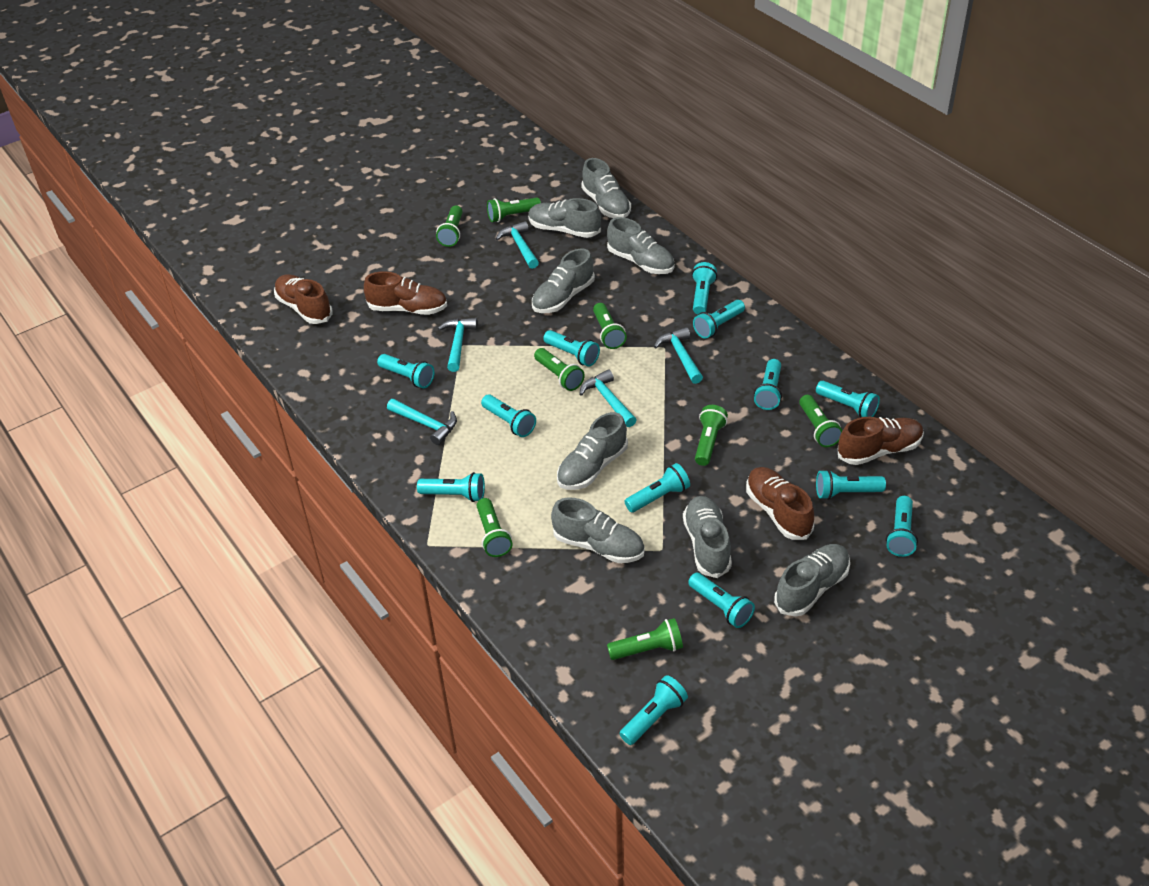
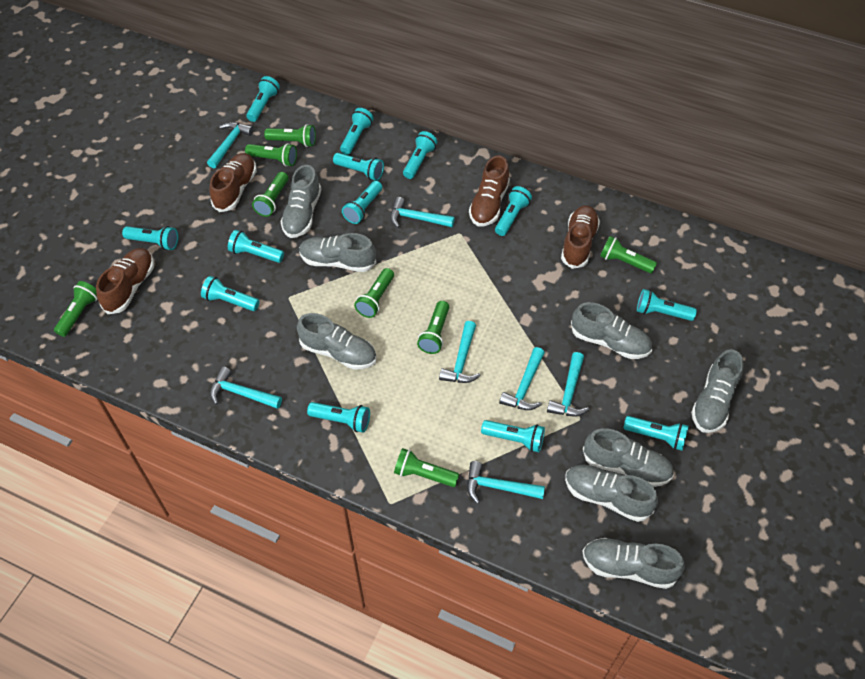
turquoise hammer: 5 -> 7

